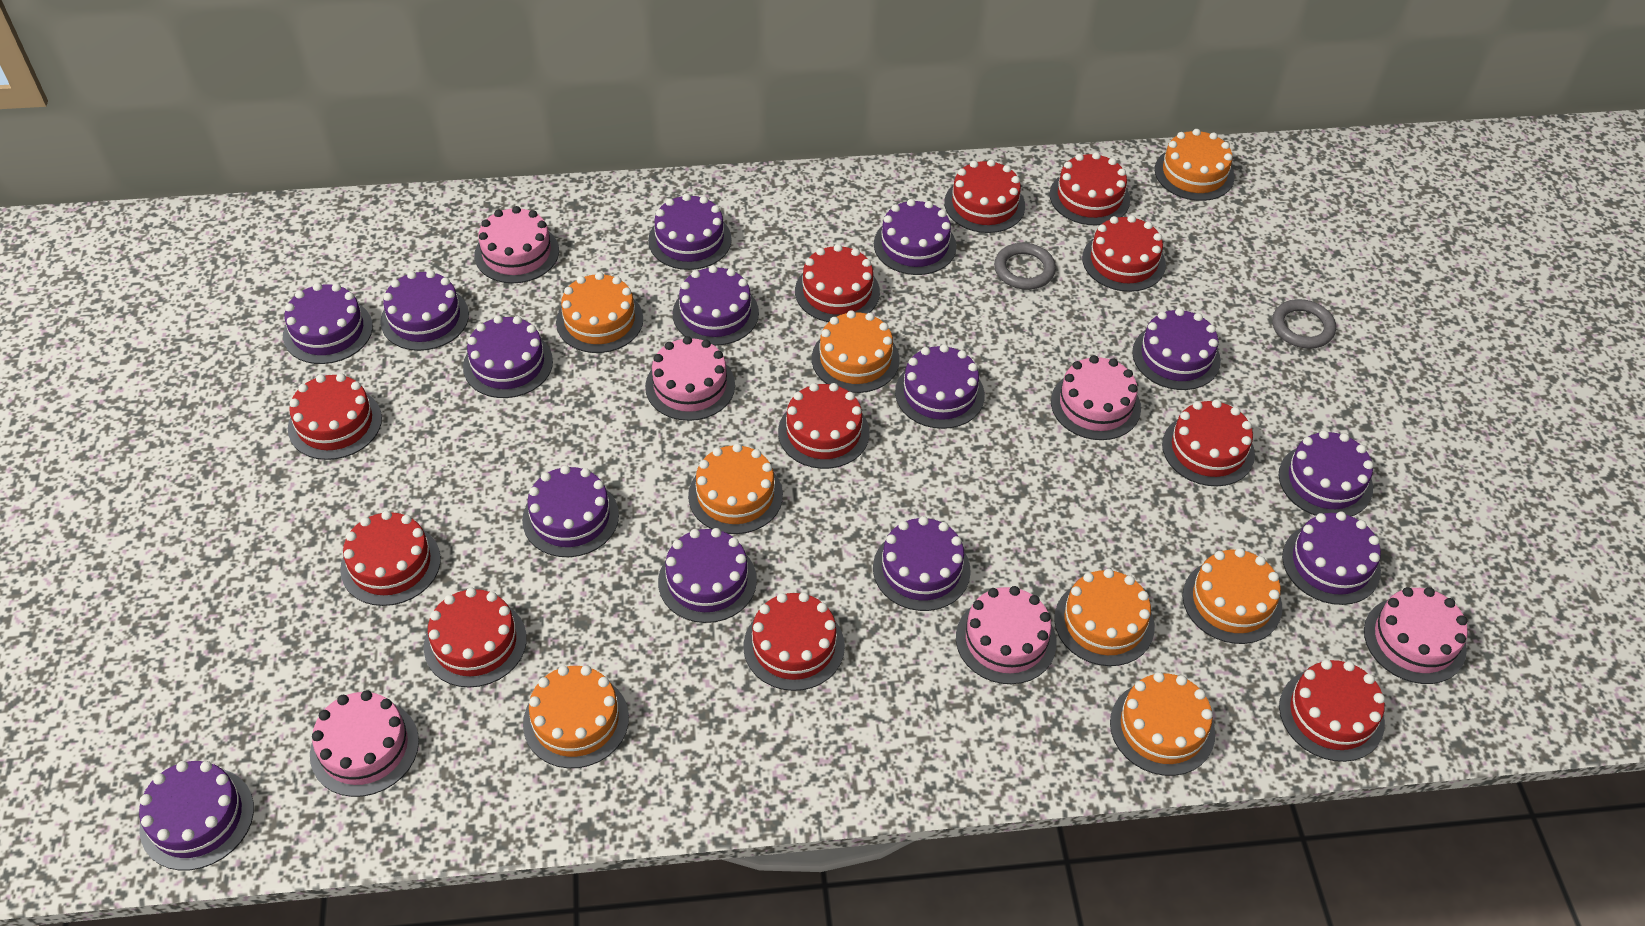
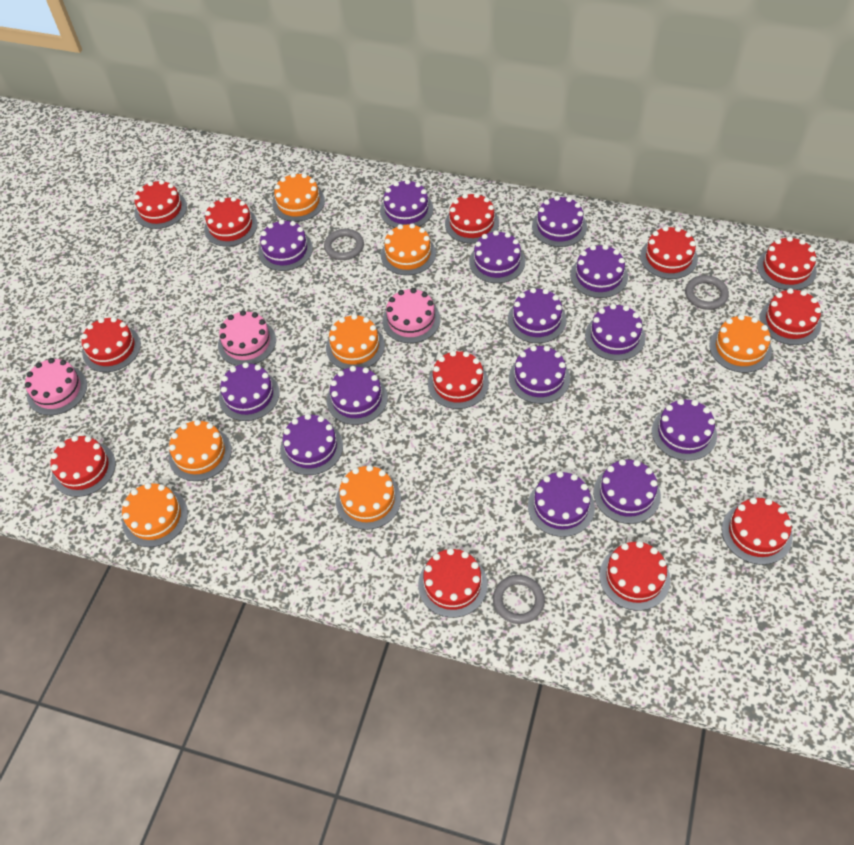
grey ring: 2 -> 3
orange cake: 8 -> 7
pink cake: 6 -> 3
red cake: 11 -> 12

